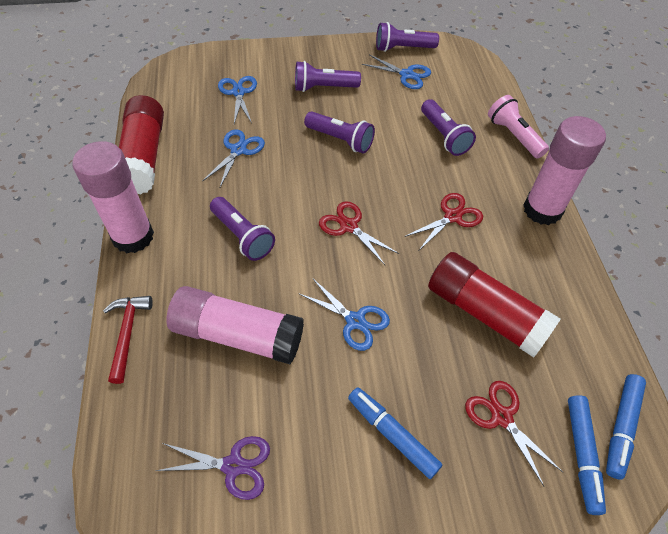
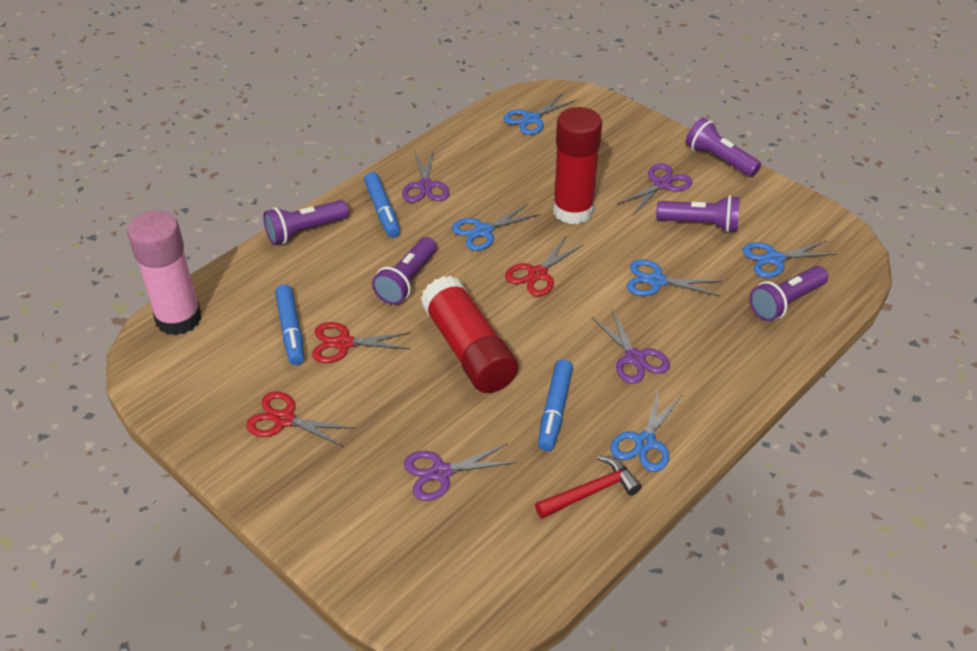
blue scissors: 4 -> 5
pink flashlight: 1 -> 0
pink glue stick: 3 -> 1
purple scissors: 1 -> 4

